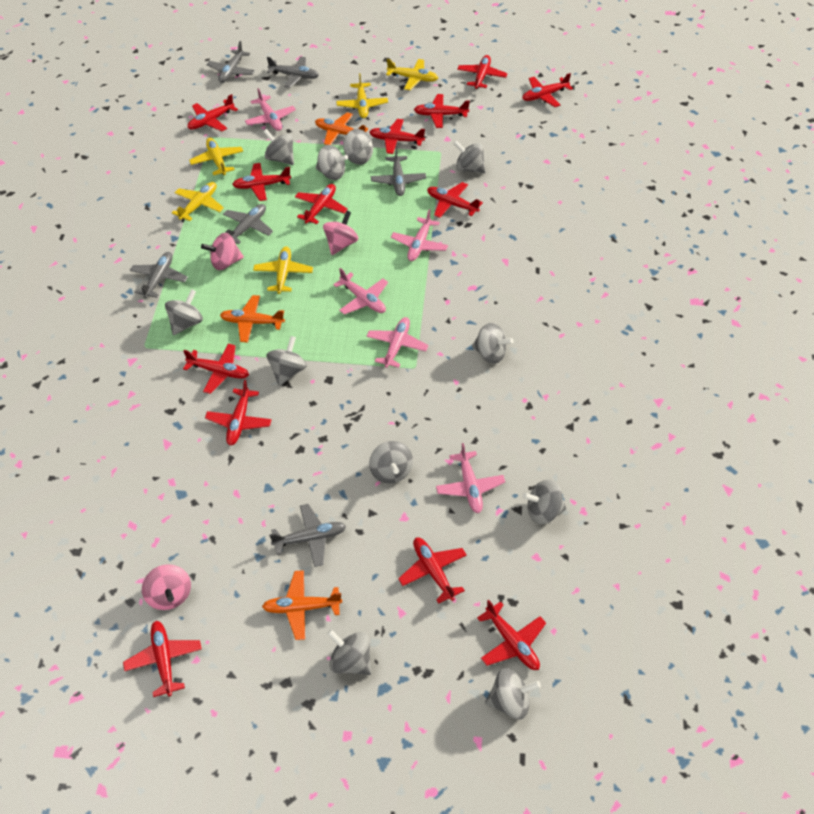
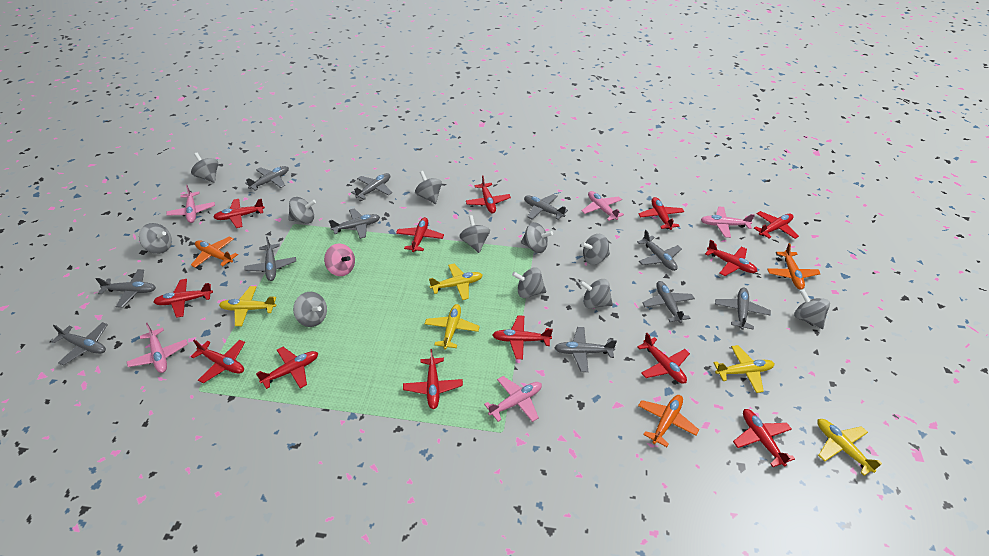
grey plane: 6 -> 11
pink spinning top: 3 -> 1

